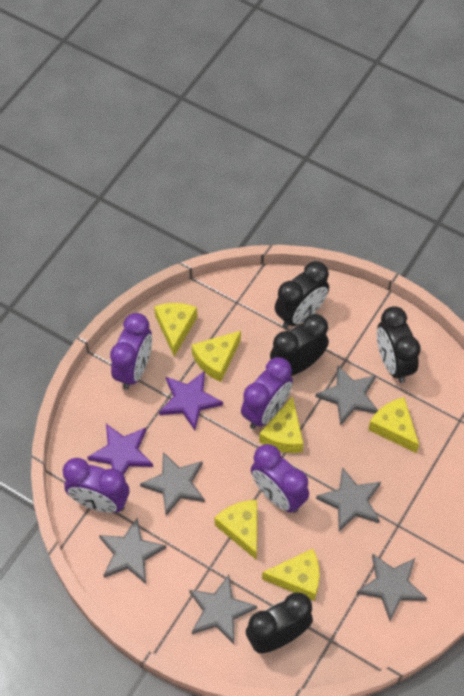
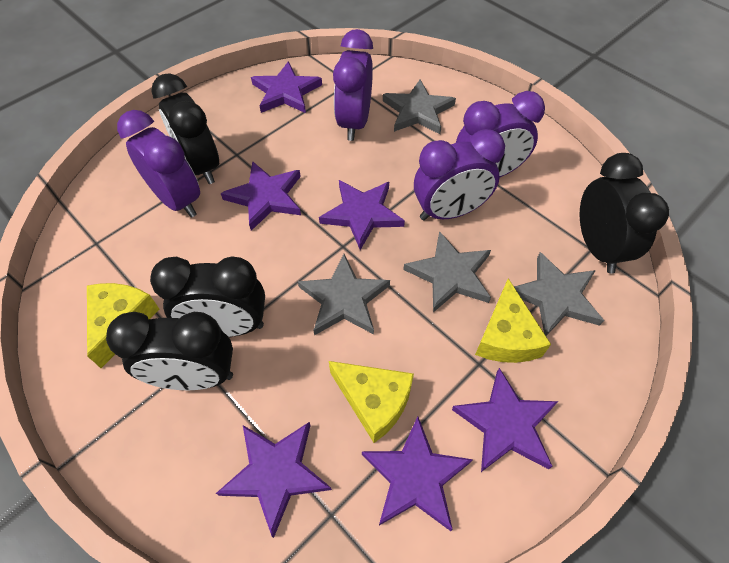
grey star: 6 -> 4
purple star: 2 -> 6
yellow cheese: 6 -> 3

